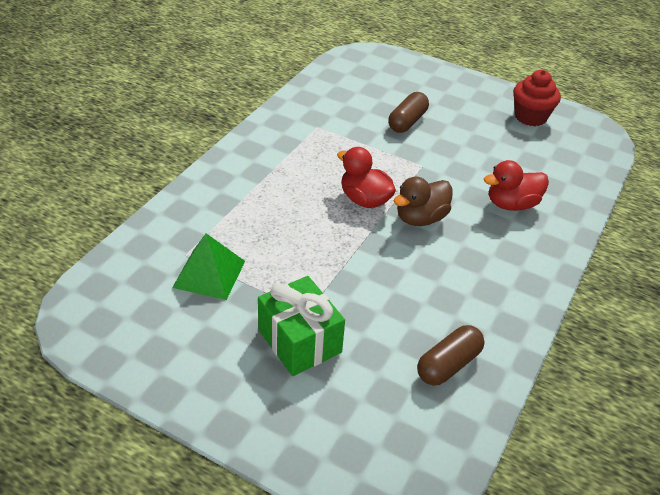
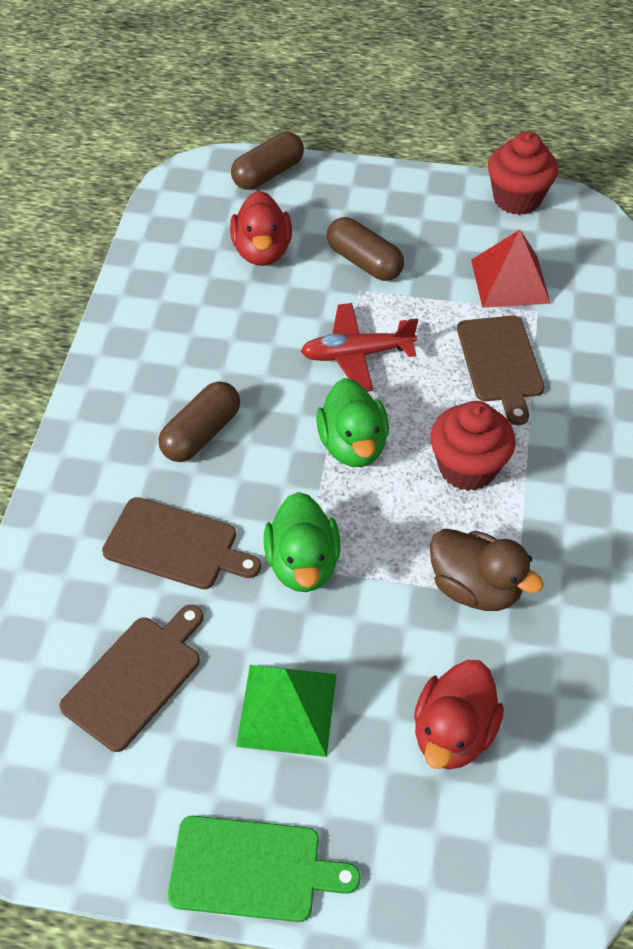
brown capsule: 2 -> 3
brown cutting board: 0 -> 3
green cutting board: 0 -> 1
green duck: 0 -> 2
green gift: 1 -> 0
red cupcake: 1 -> 2
red plane: 0 -> 1
red pyramid: 0 -> 1

